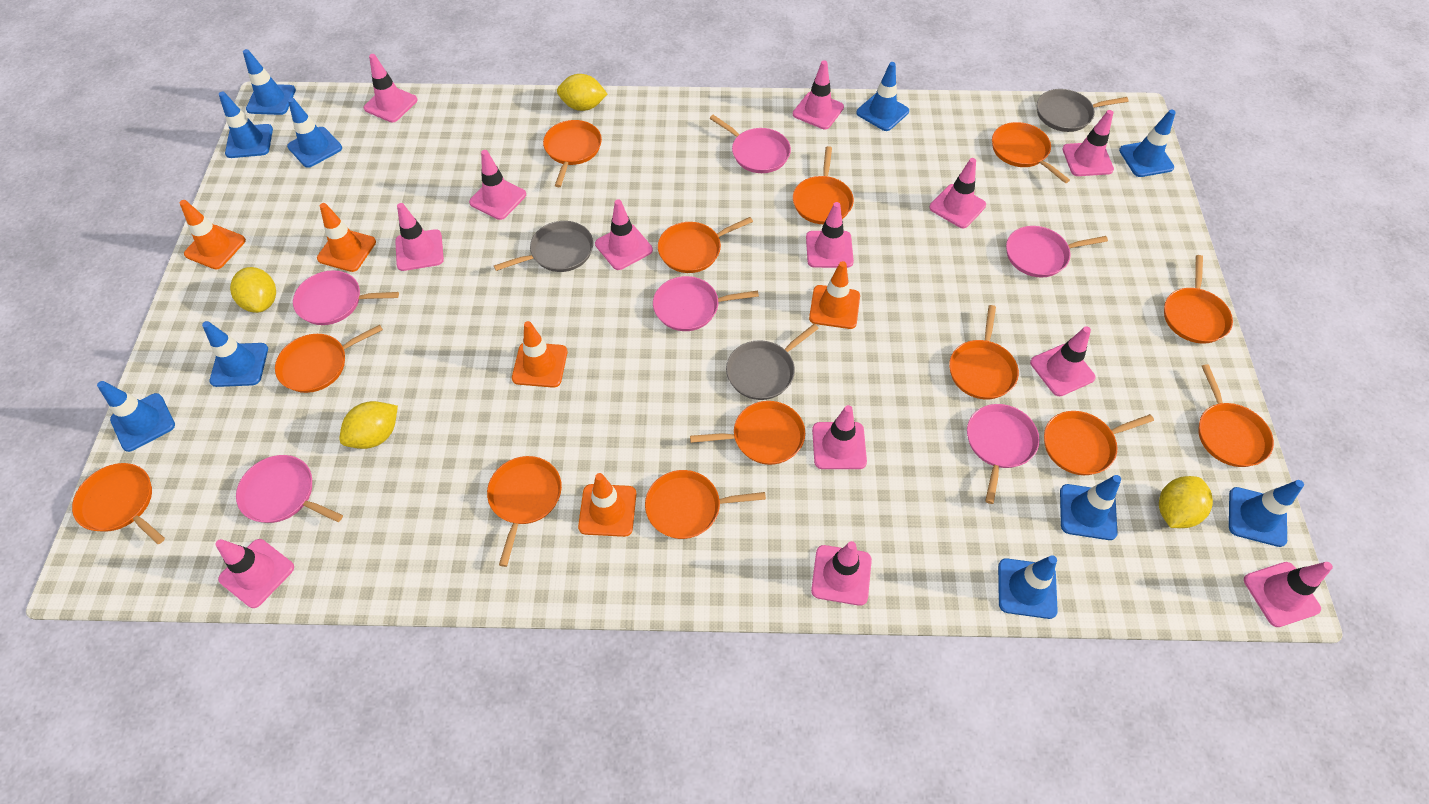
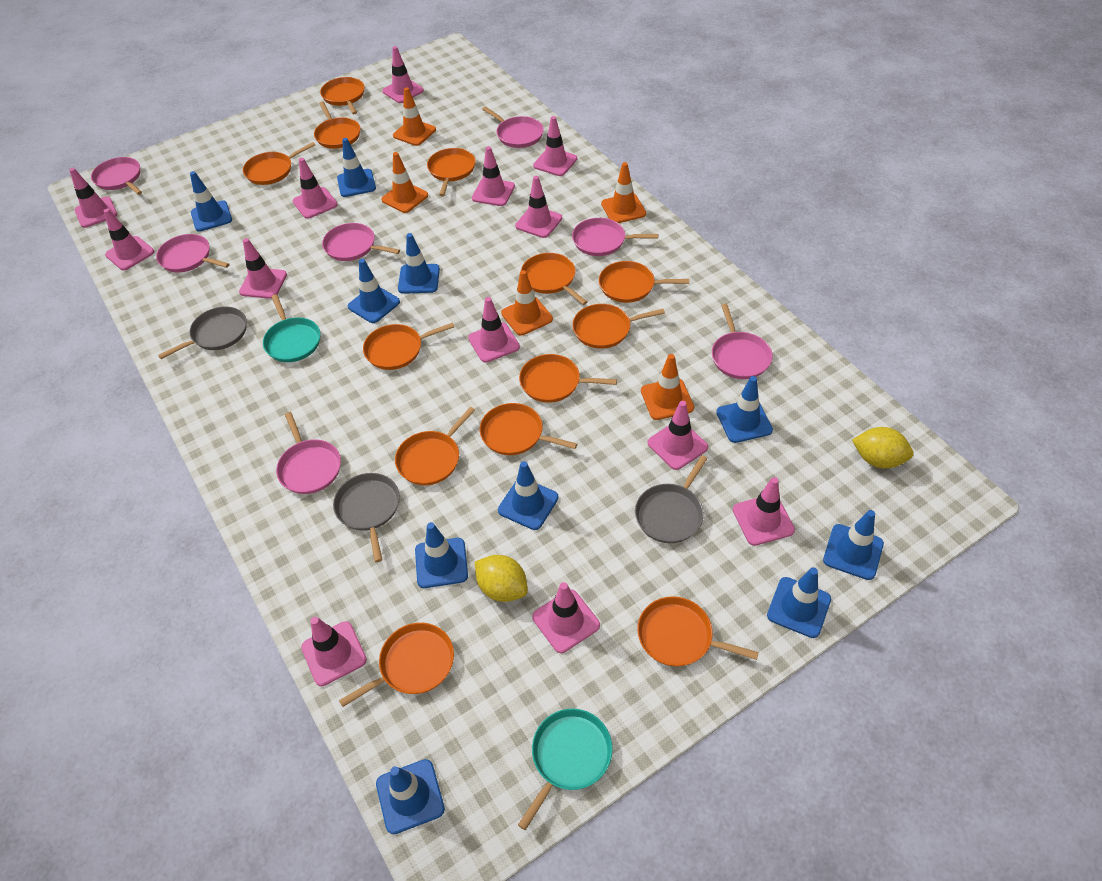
pink pan: 6 -> 7
turquoise pan: 0 -> 2
yellow lemon: 4 -> 2

